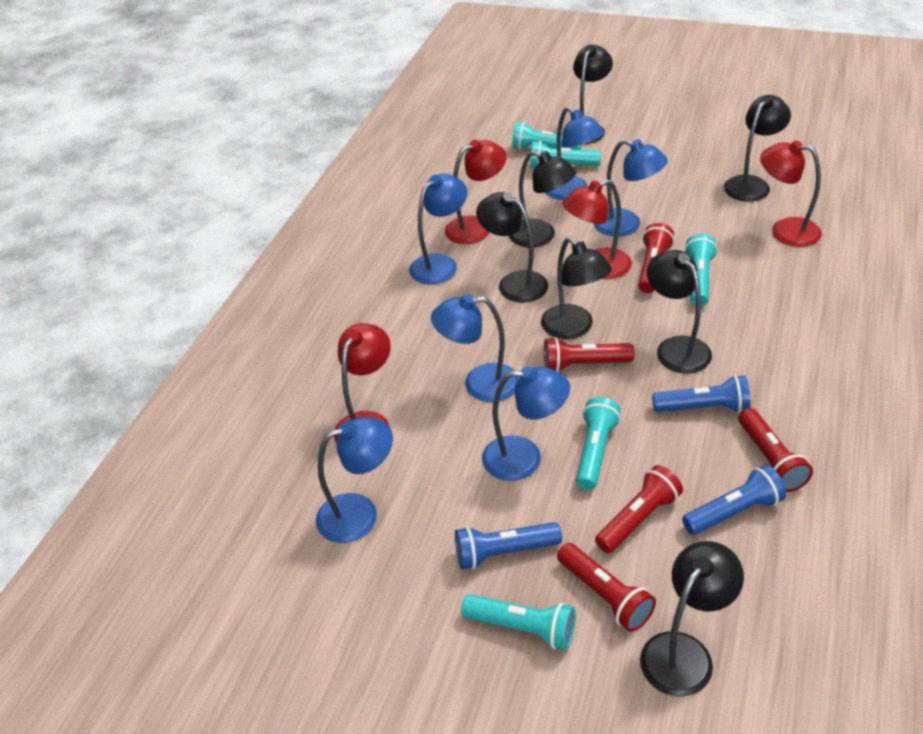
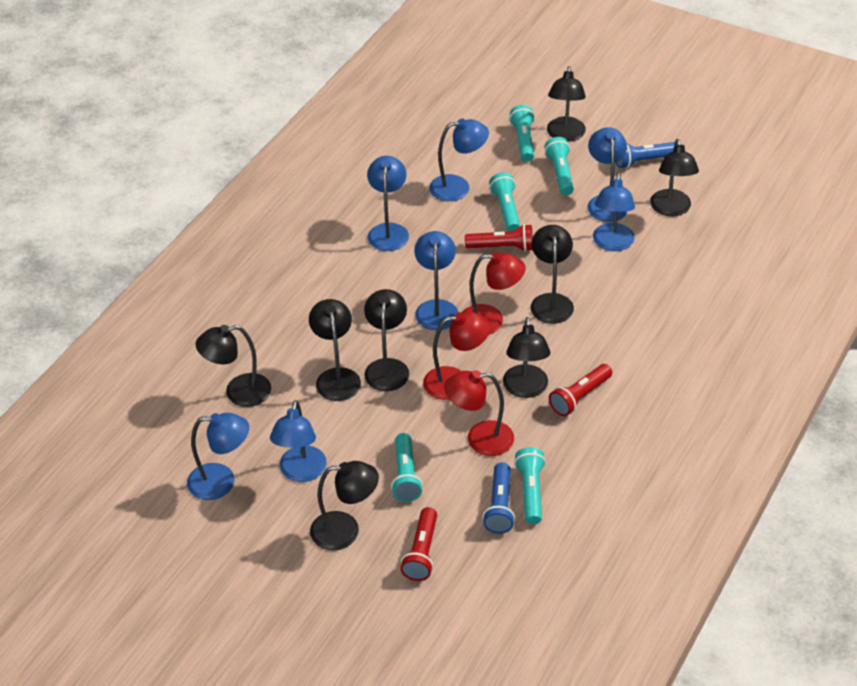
black lamp: 7 -> 8
blue flashlight: 3 -> 2
blue lamp: 6 -> 7
red flashlight: 5 -> 3
red lamp: 4 -> 3

